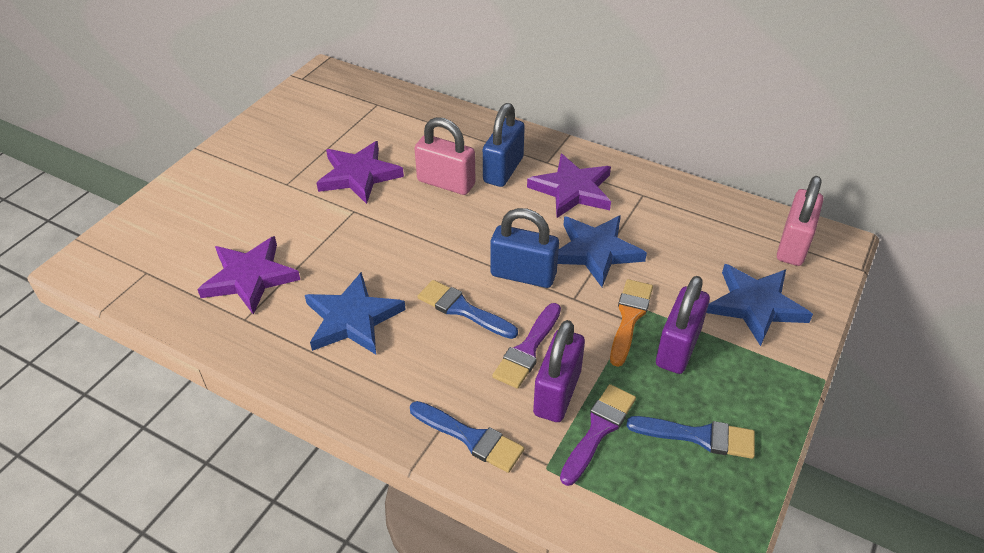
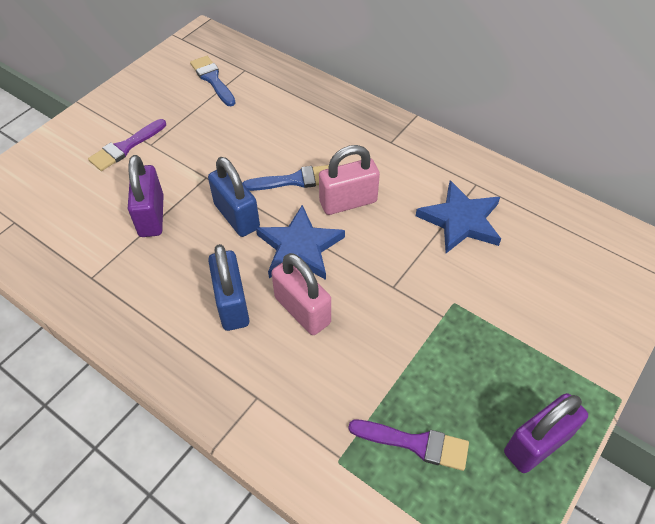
blue brush: 3 -> 2
blue star: 3 -> 2
orange brush: 1 -> 0
purple star: 3 -> 0

